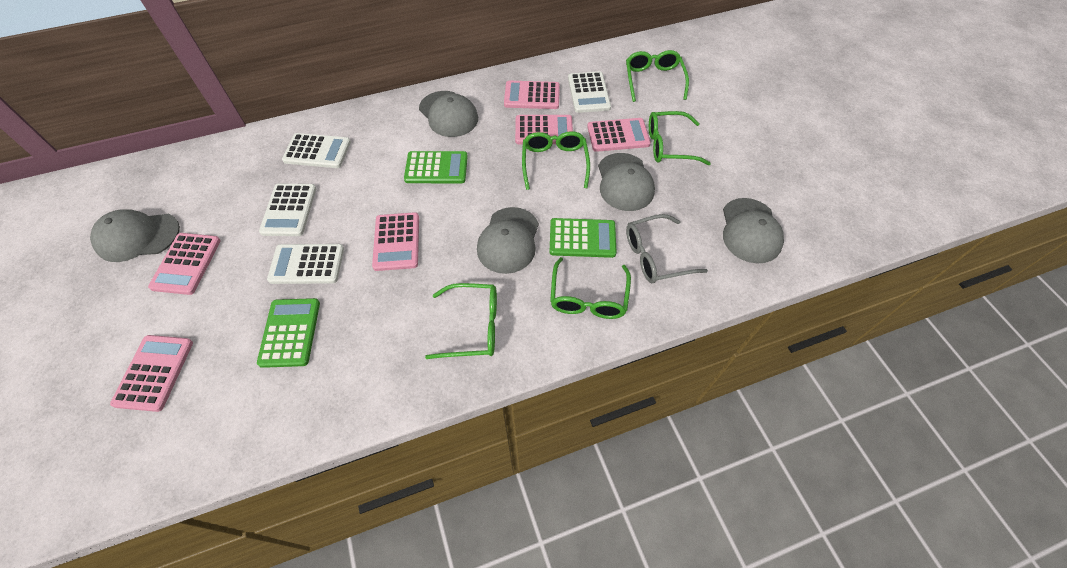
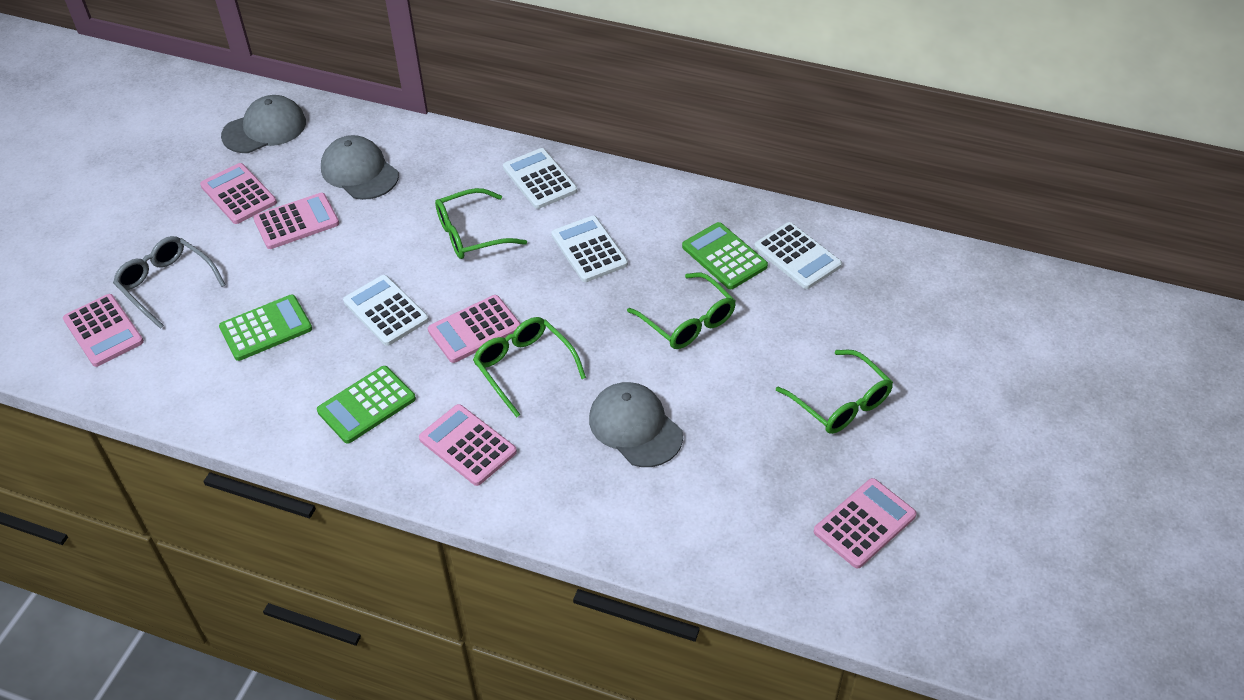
green glasses: 5 -> 4
grey cap: 5 -> 3

